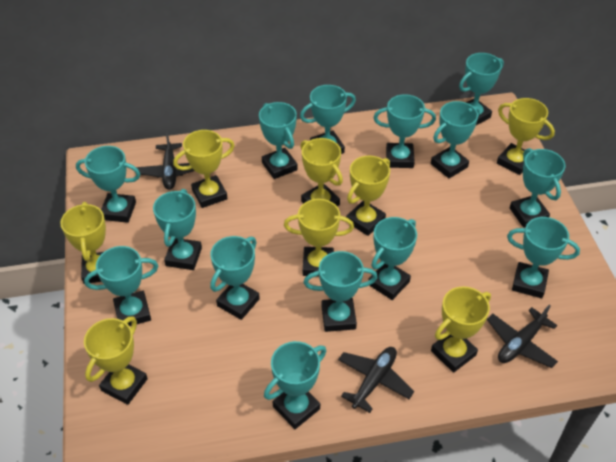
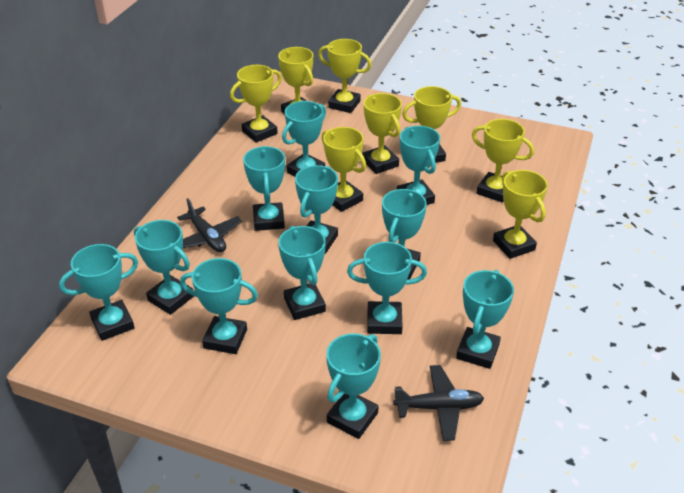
black plane: 3 -> 2
turquoise trophy: 14 -> 12

